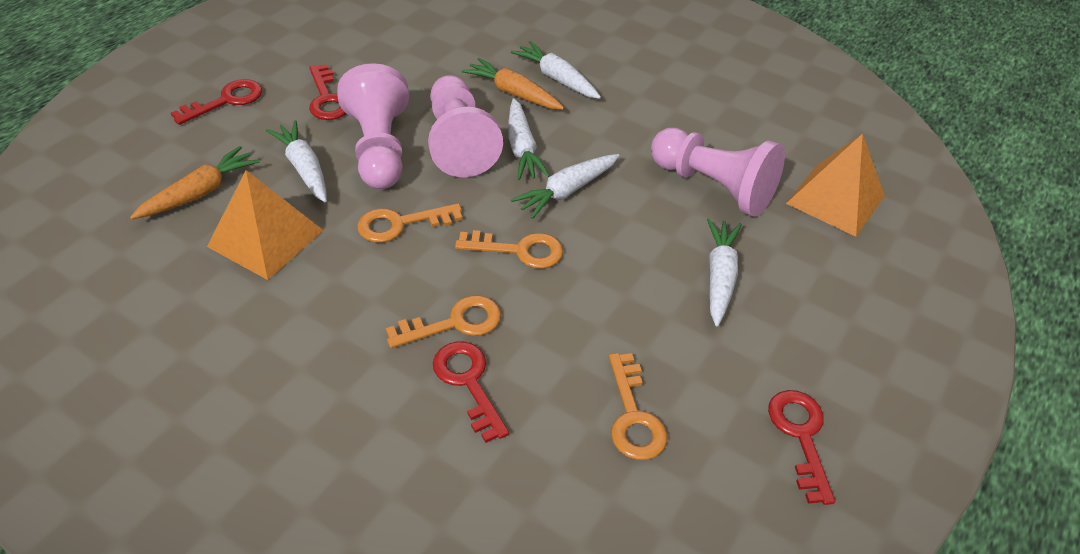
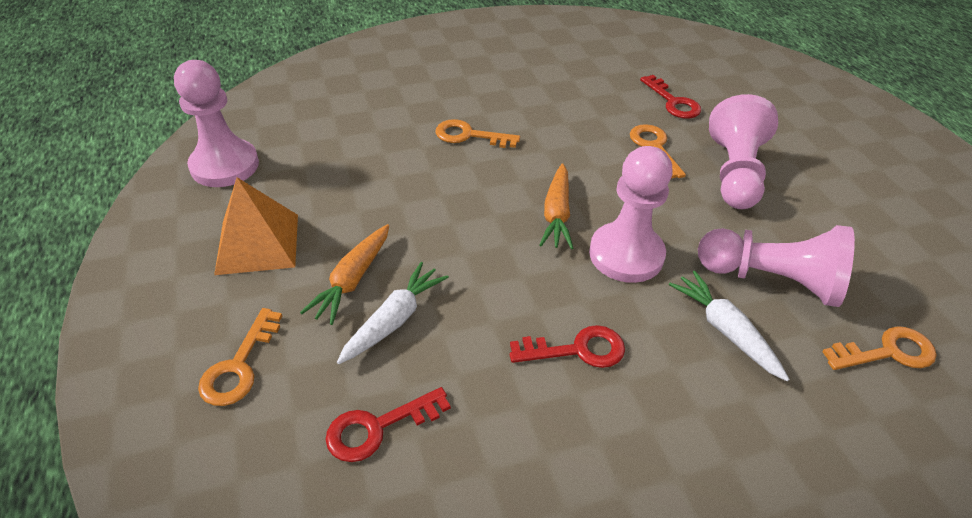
orange pyramid: 2 -> 1
pink pawn: 3 -> 4
red key: 4 -> 3
white carrot: 5 -> 2

